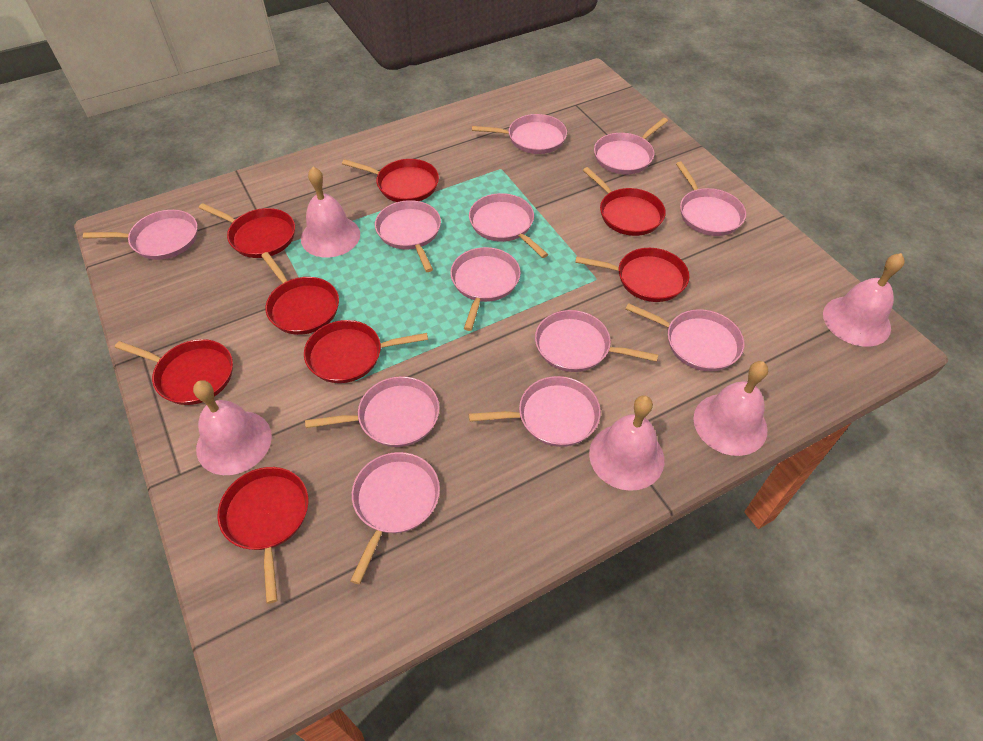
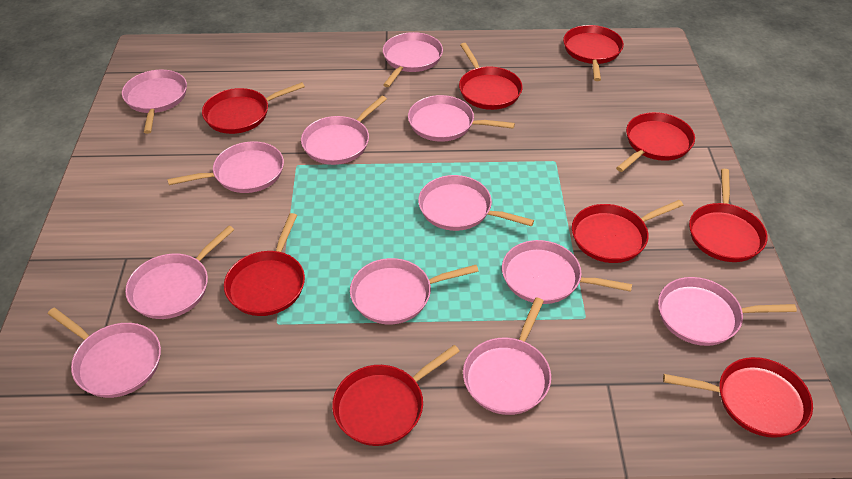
pink bell: 5 -> 0
red pan: 8 -> 9

